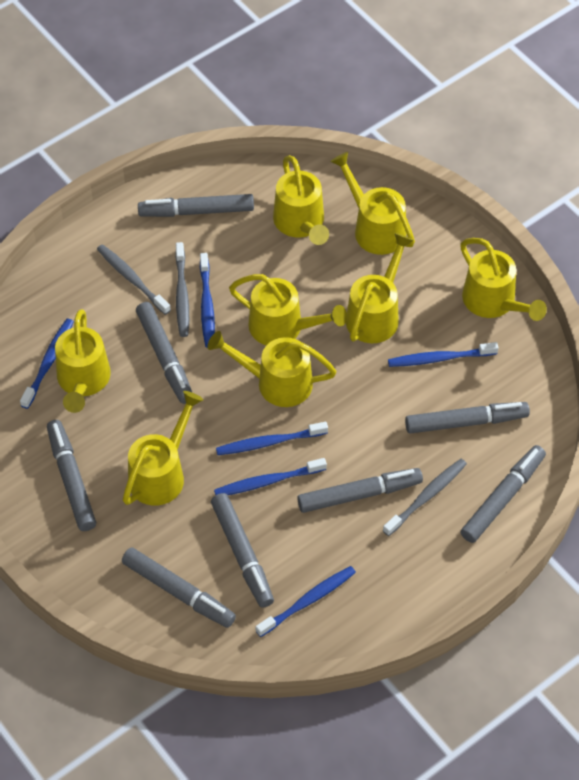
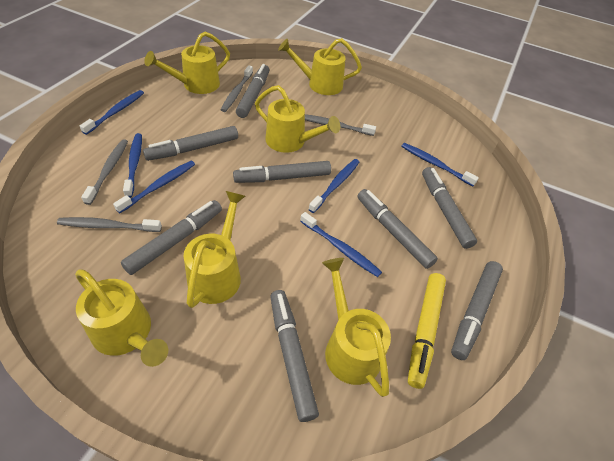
grey toothbrush: 3 -> 4
yellow marker: 0 -> 1
yellow watering can: 8 -> 6

